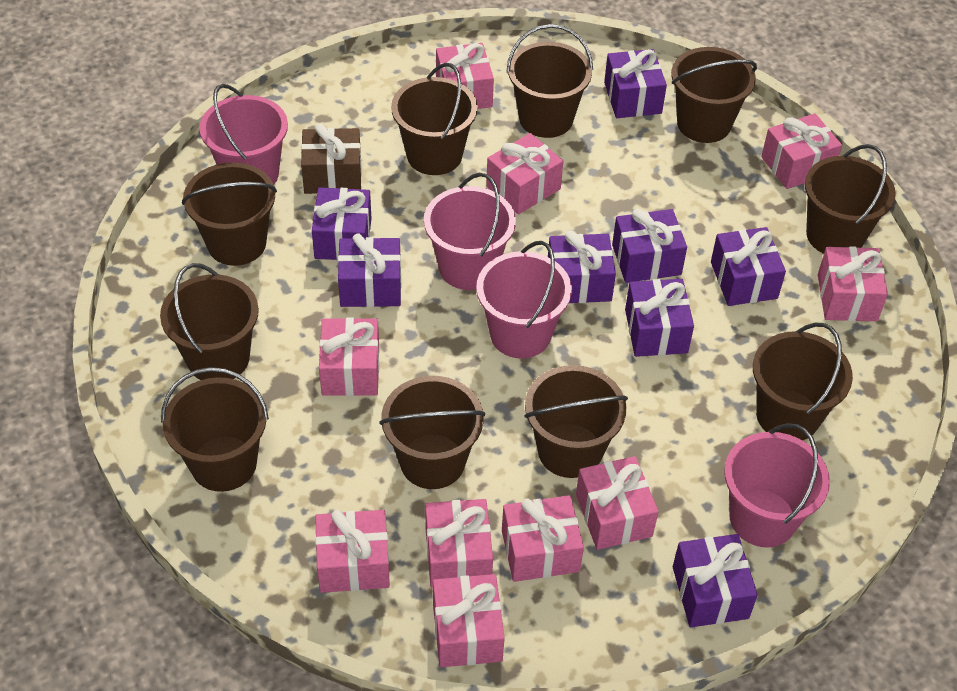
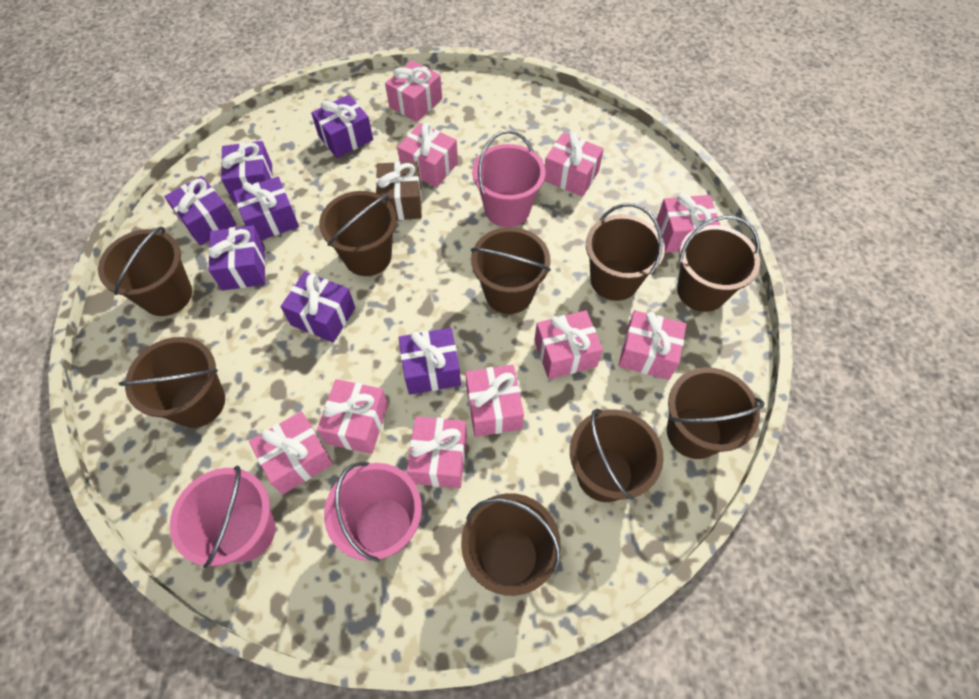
brown bucket: 10 -> 9
pink bucket: 4 -> 3
purple gift: 8 -> 7

